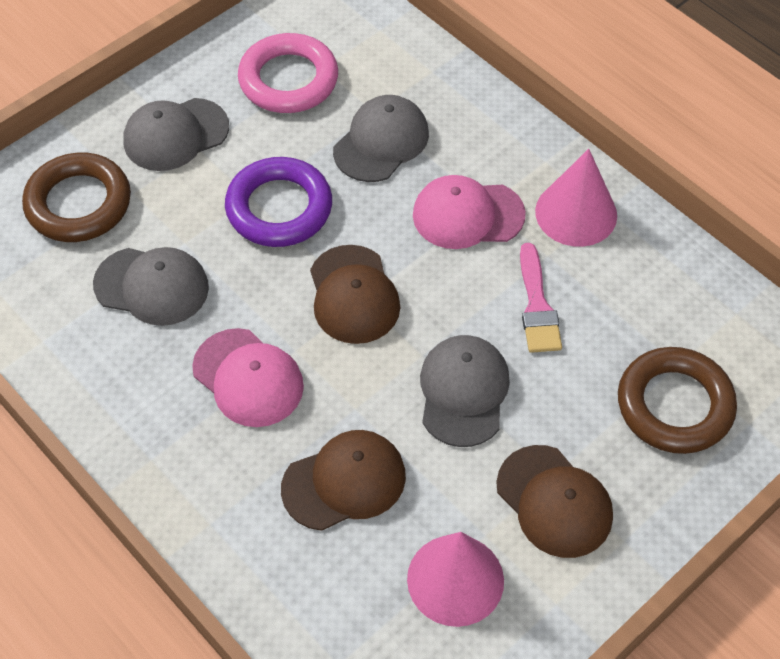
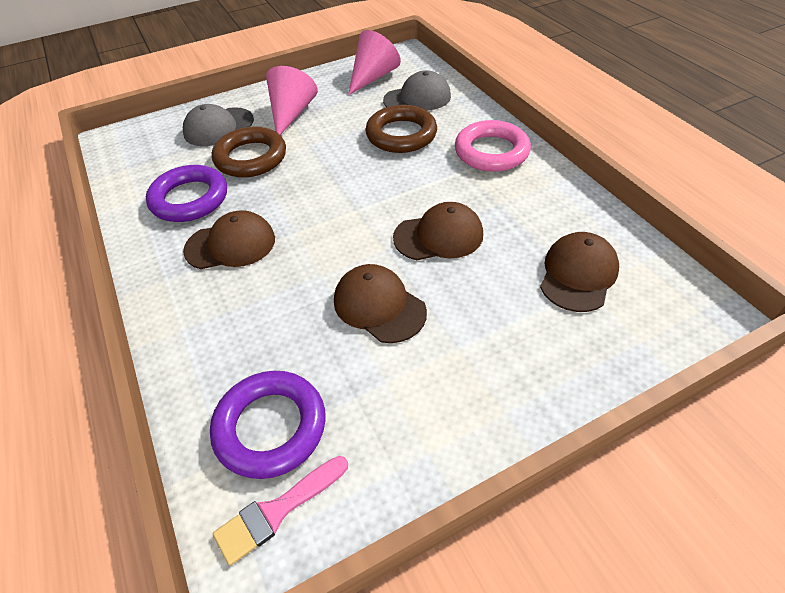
brown cap: 3 -> 4
grey cap: 4 -> 2
pink cap: 2 -> 0
purple ring: 1 -> 2

